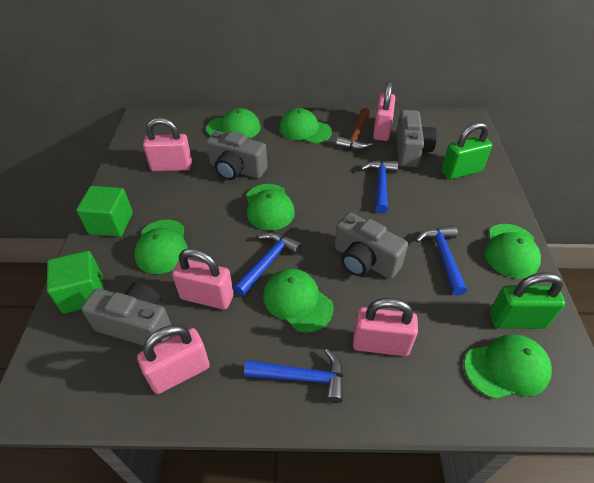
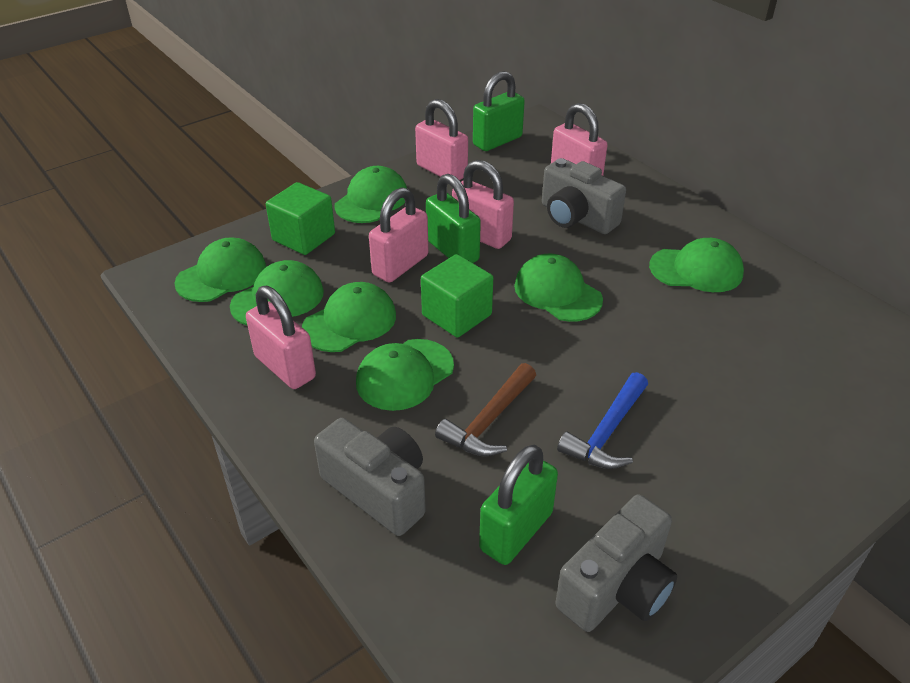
blue hammer: 4 -> 1
green padlock: 2 -> 3
grey camera: 4 -> 3

